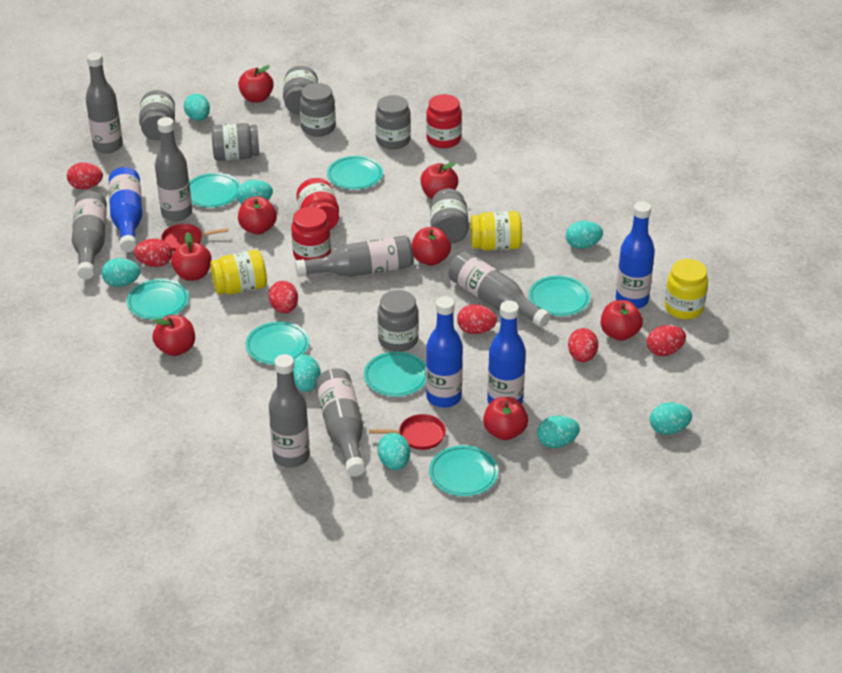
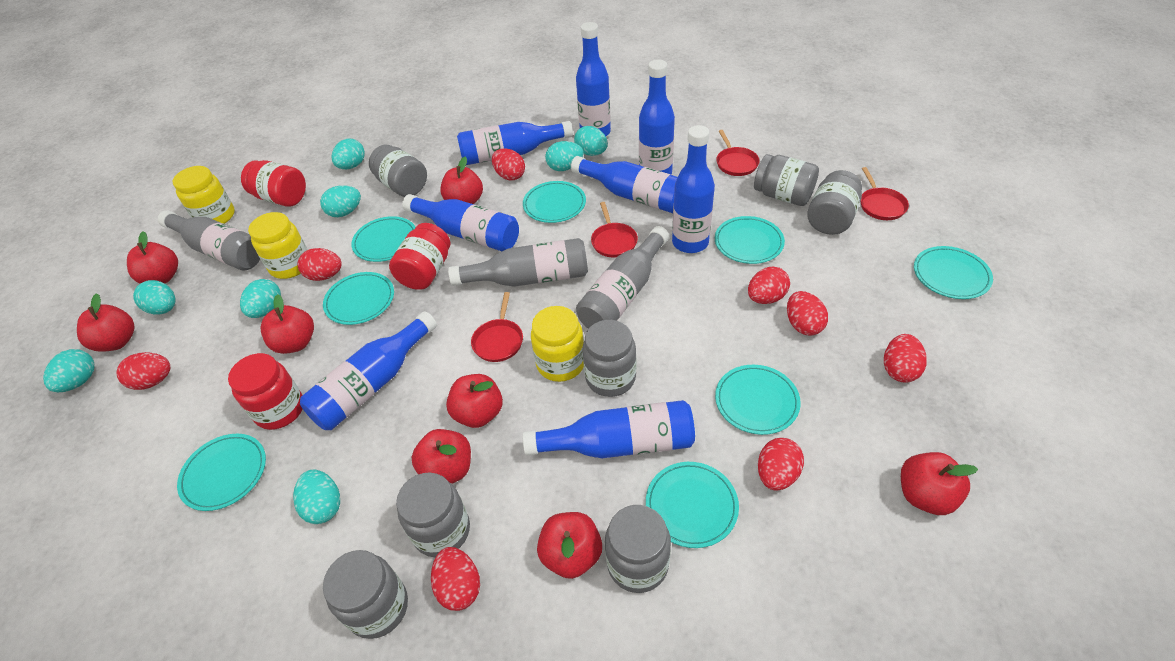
blue bottle: 4 -> 8
grey bottle: 7 -> 3
red egg: 6 -> 8
red pan: 2 -> 4
turquoise plate: 7 -> 8

